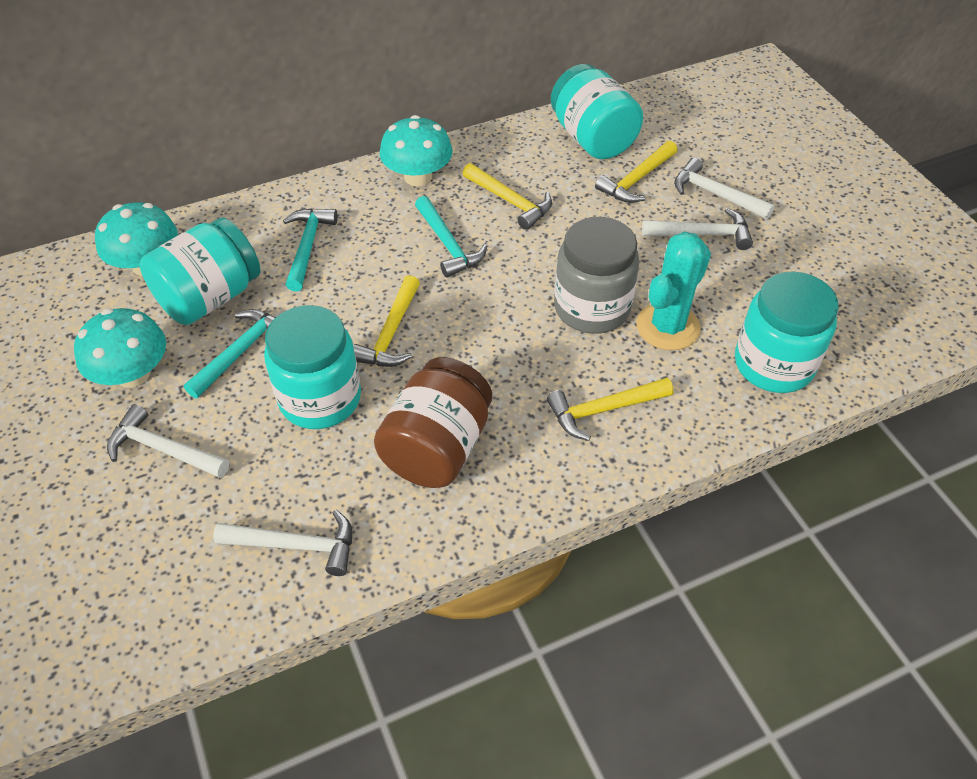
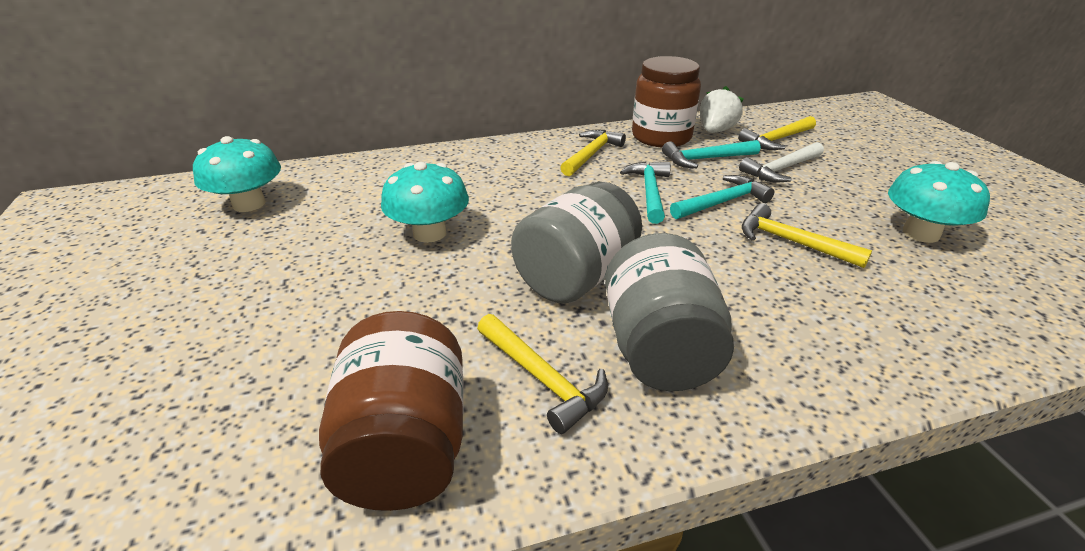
brown jar: 1 -> 2
grey jar: 1 -> 2
turquoise cactus: 1 -> 0
turquoise jar: 4 -> 0
white hammer: 4 -> 1
white strawberry: 0 -> 1

